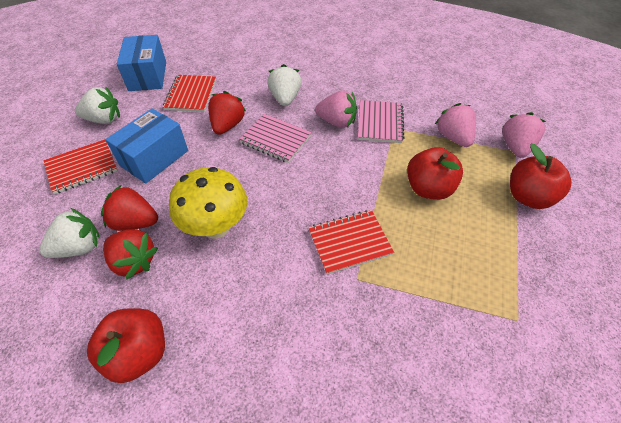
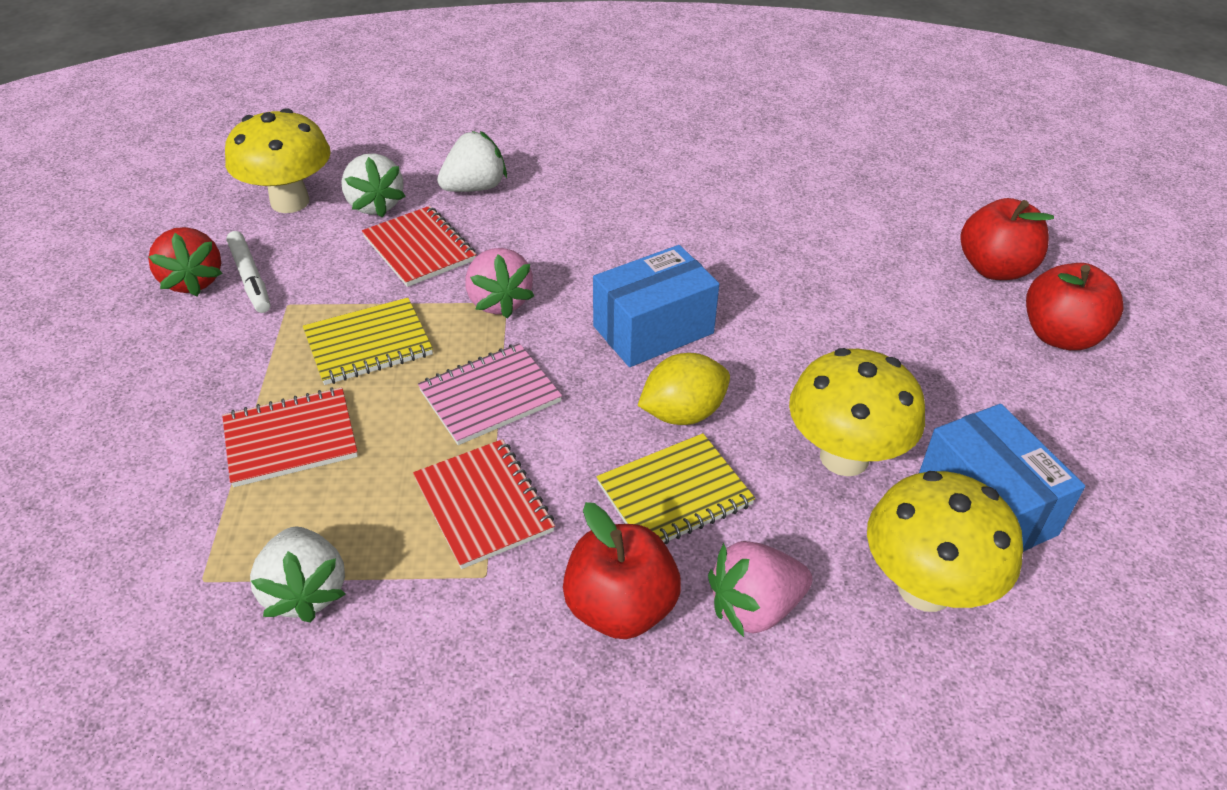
pink notebook: 2 -> 1
pink strawberry: 3 -> 2
red strawberry: 3 -> 1
white marker: 0 -> 1
yellow lemon: 0 -> 1
yellow mushroom: 1 -> 3
yellow notebook: 0 -> 2

